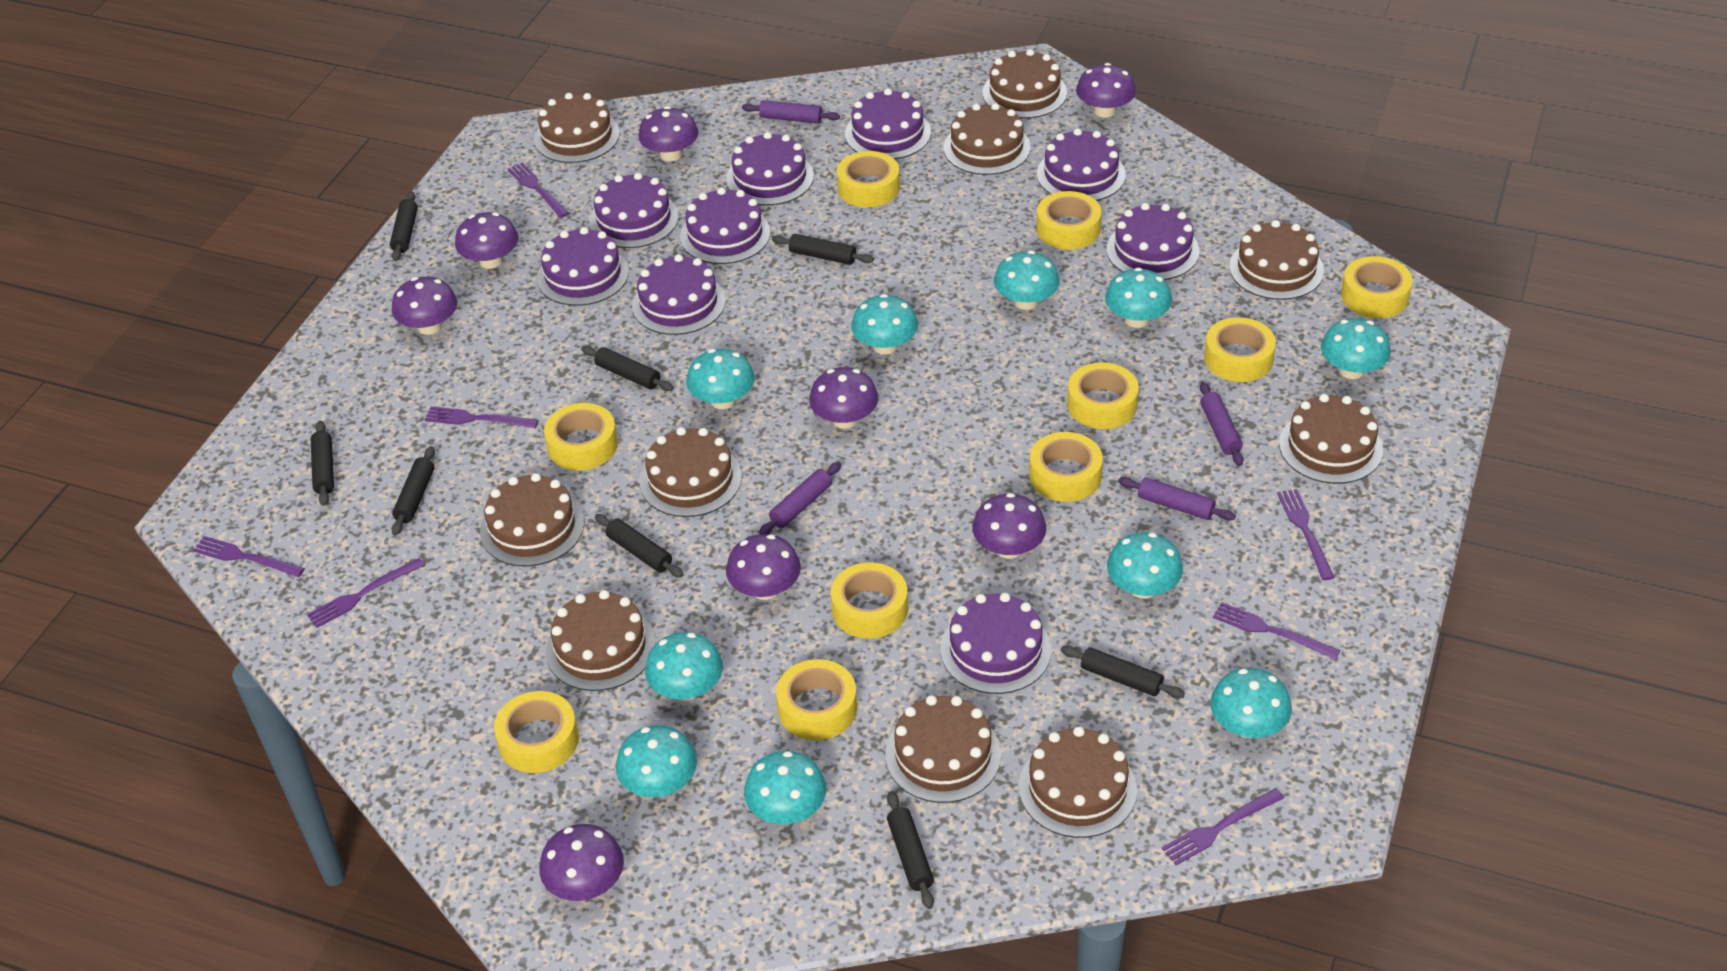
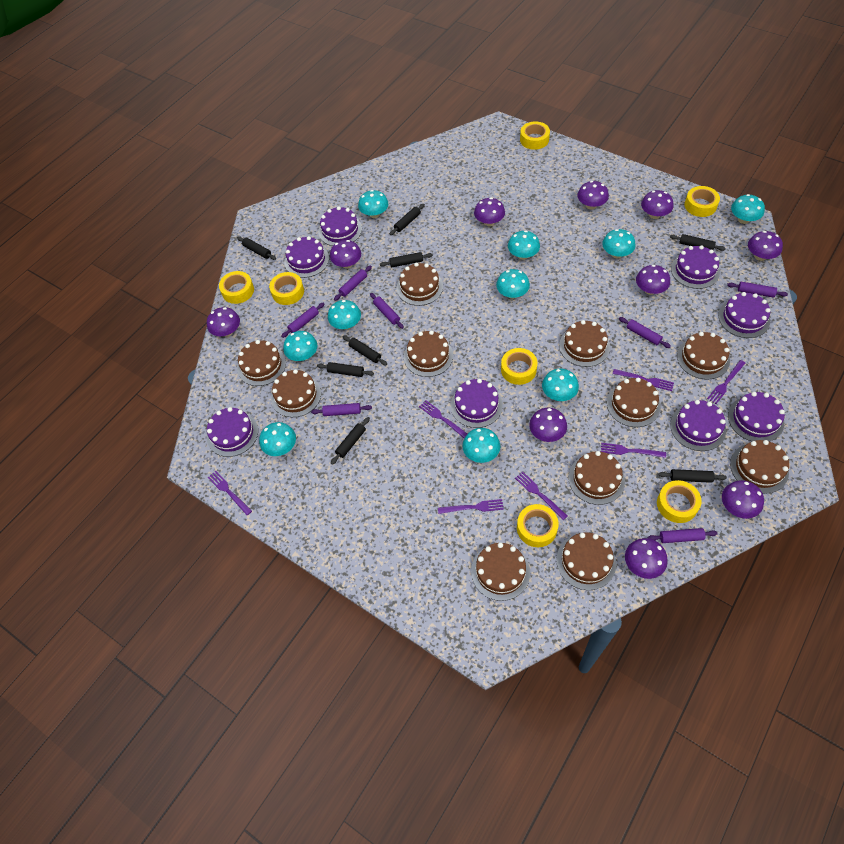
brown cake: 10 -> 11
purple cake: 9 -> 8
purple mushroom: 8 -> 10
purple rolling pin: 4 -> 7
yellow tape: 10 -> 7

